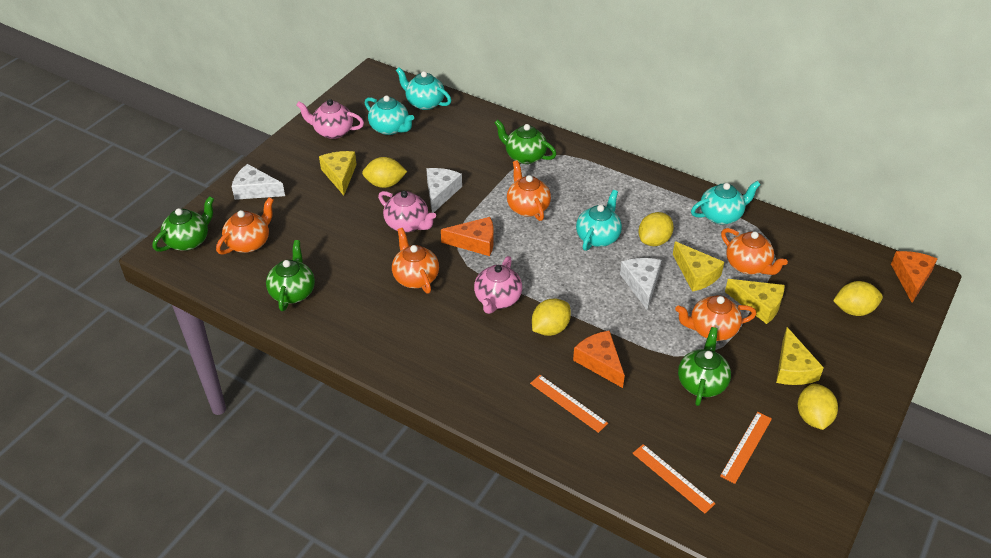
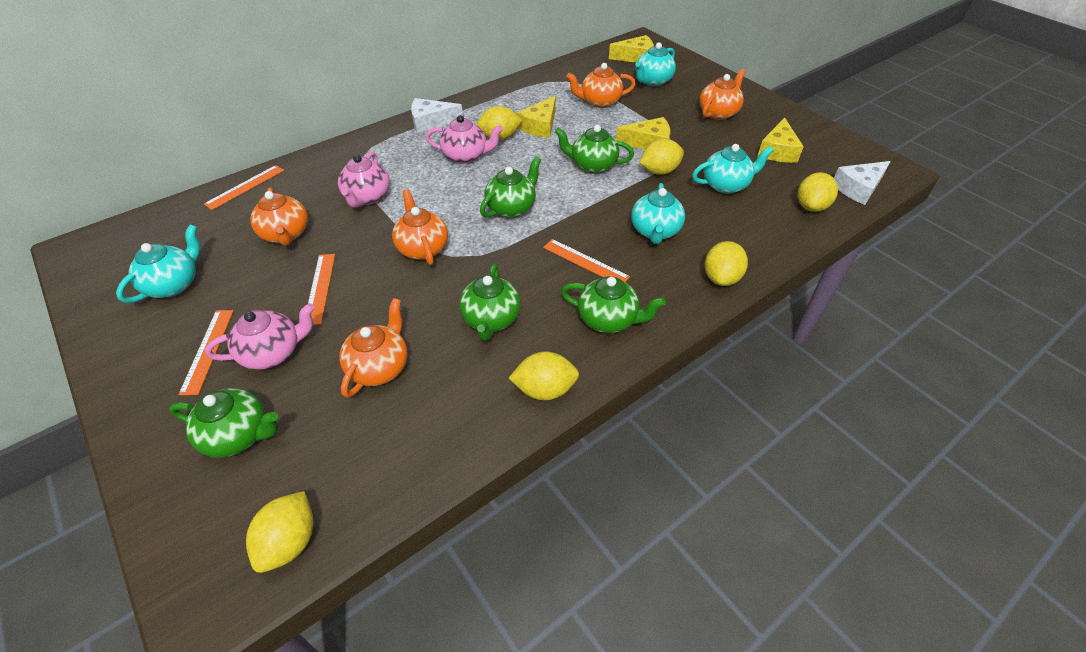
green teapot: 4 -> 5
orange cheese: 3 -> 0
orange ruler: 3 -> 4
white cheese: 3 -> 2
yellow lemon: 5 -> 6

